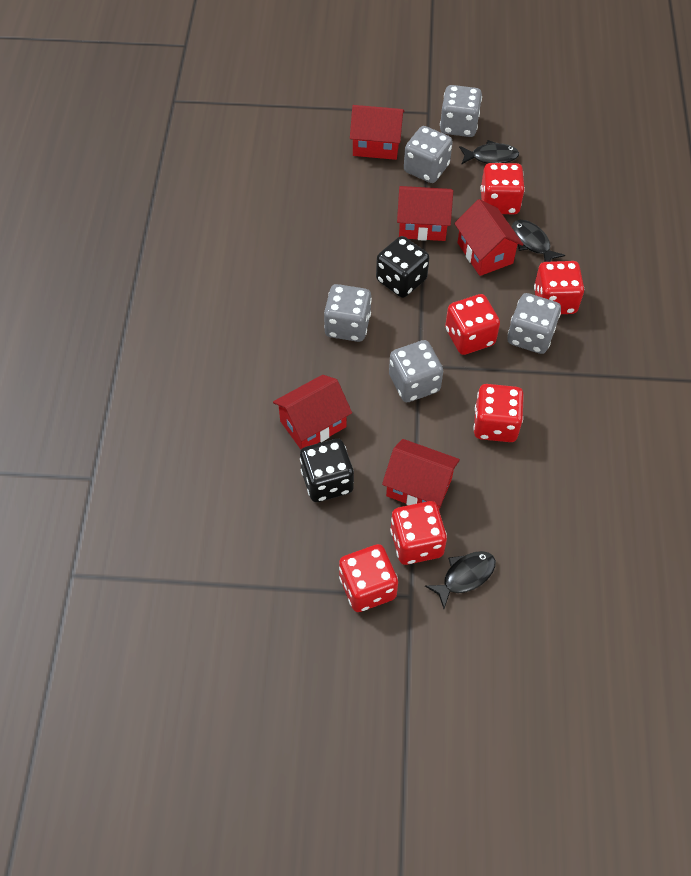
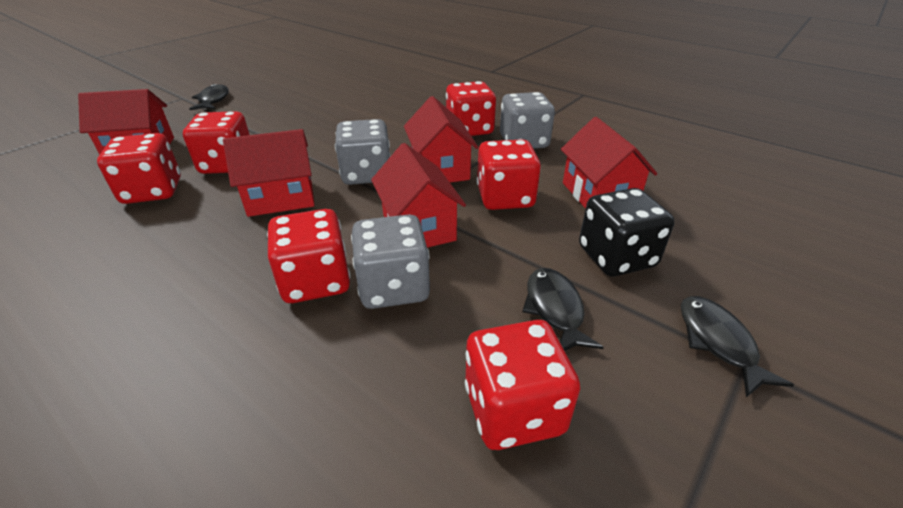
black dice: 2 -> 1
grey dice: 5 -> 3

